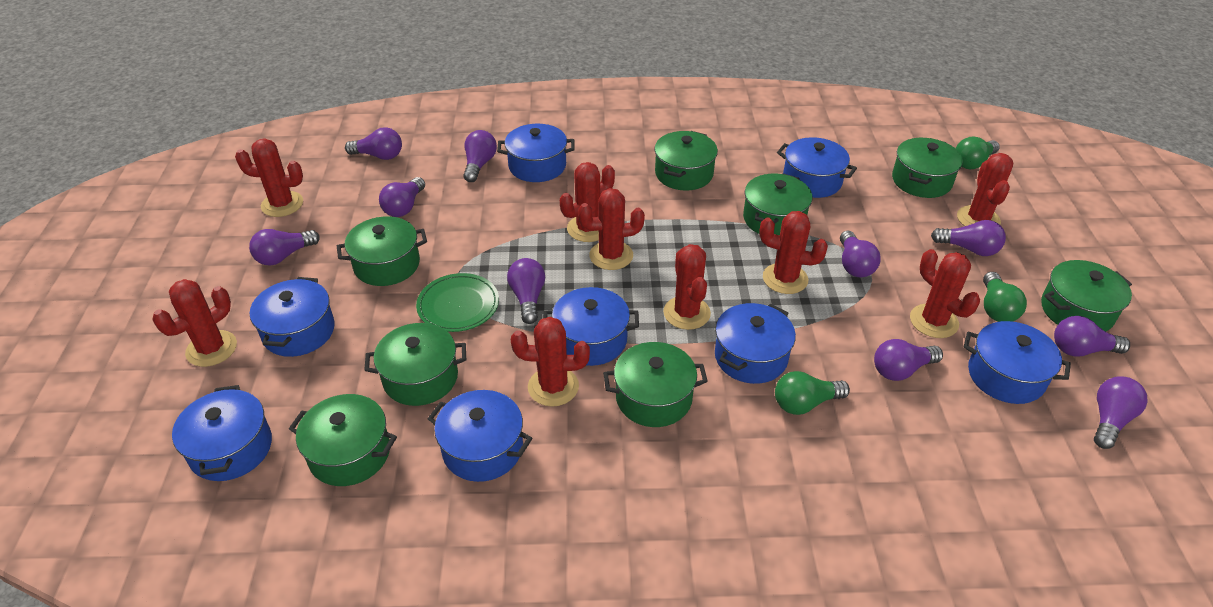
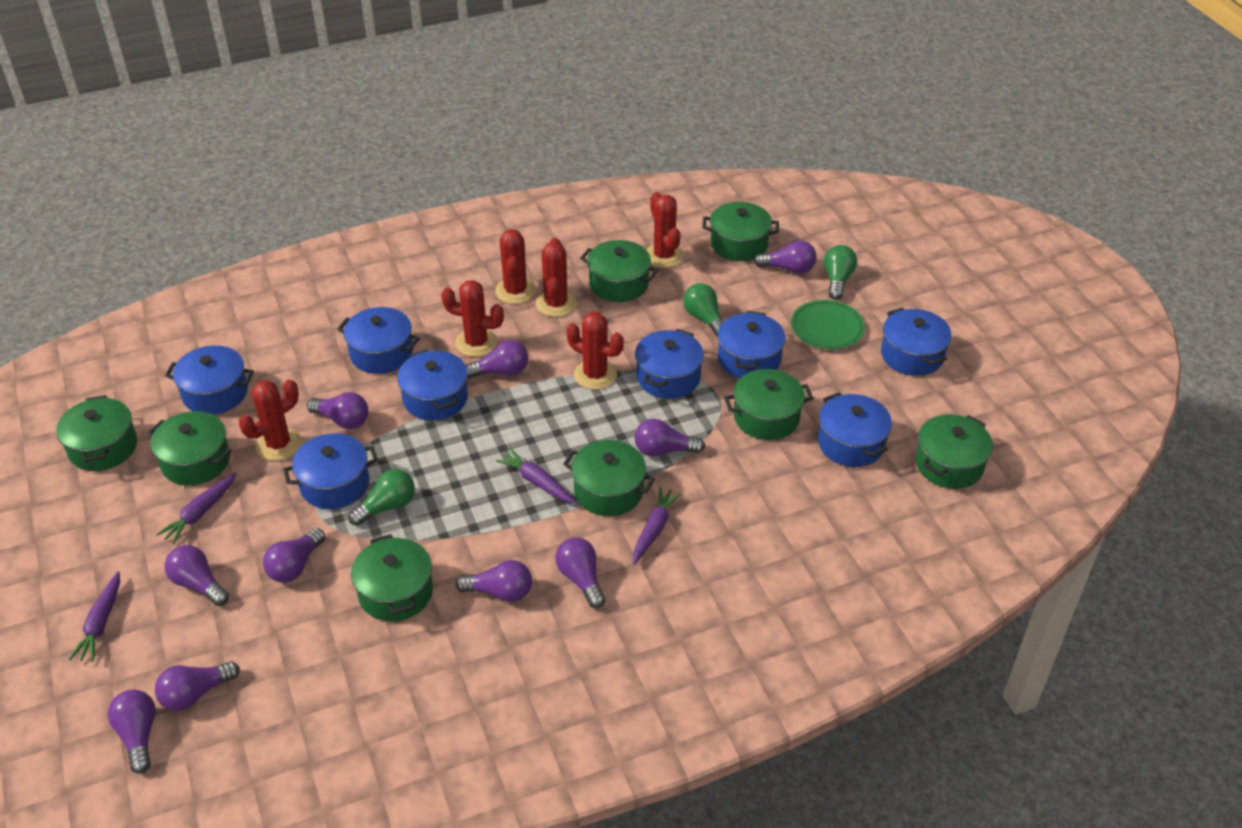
purple carrot: 0 -> 4
red cactus: 9 -> 6

